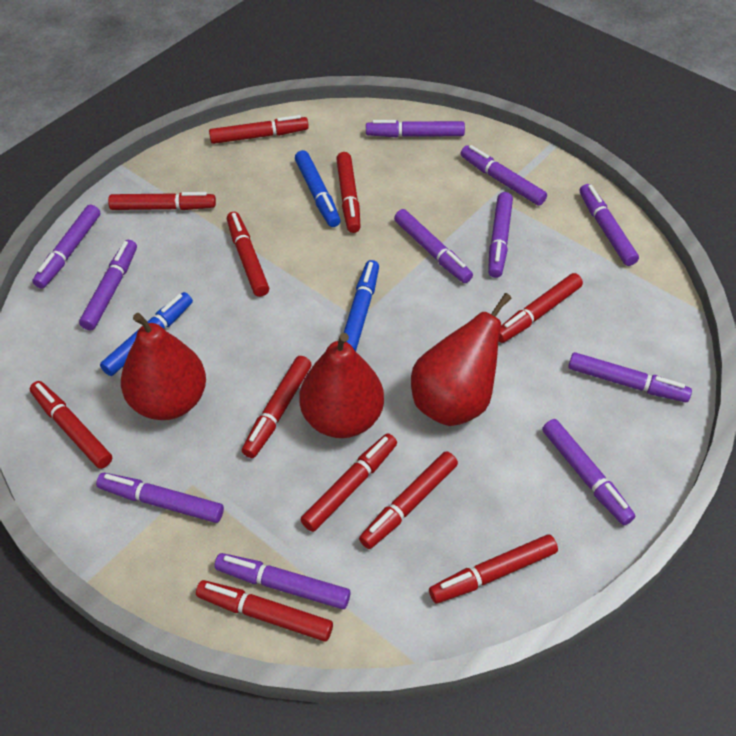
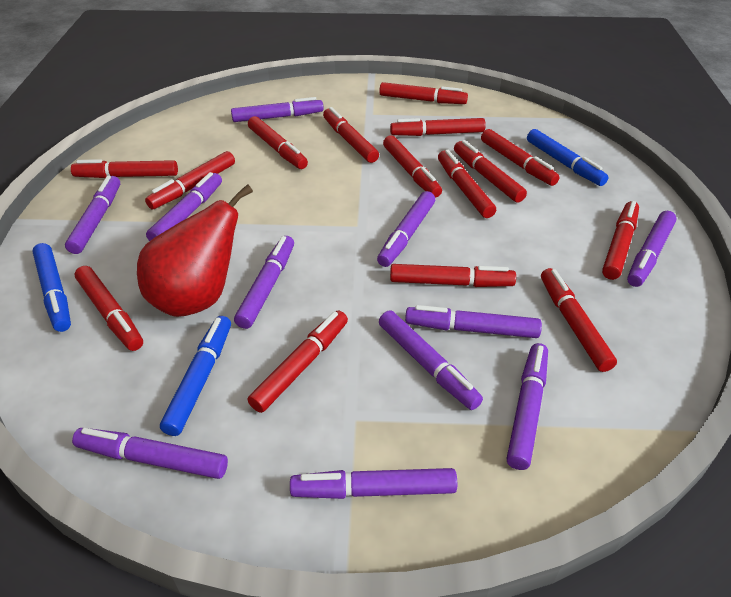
red marker: 11 -> 15
red pear: 3 -> 1

